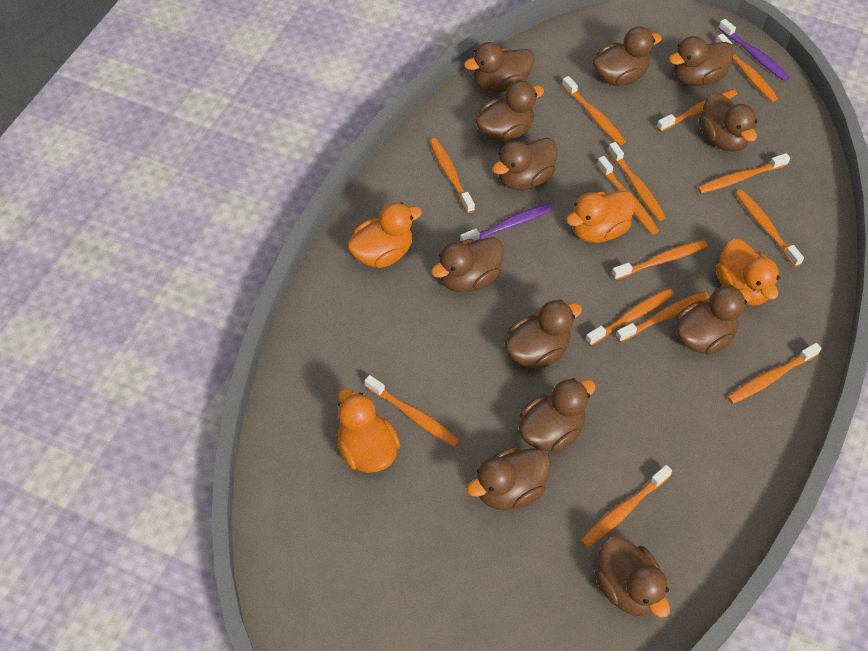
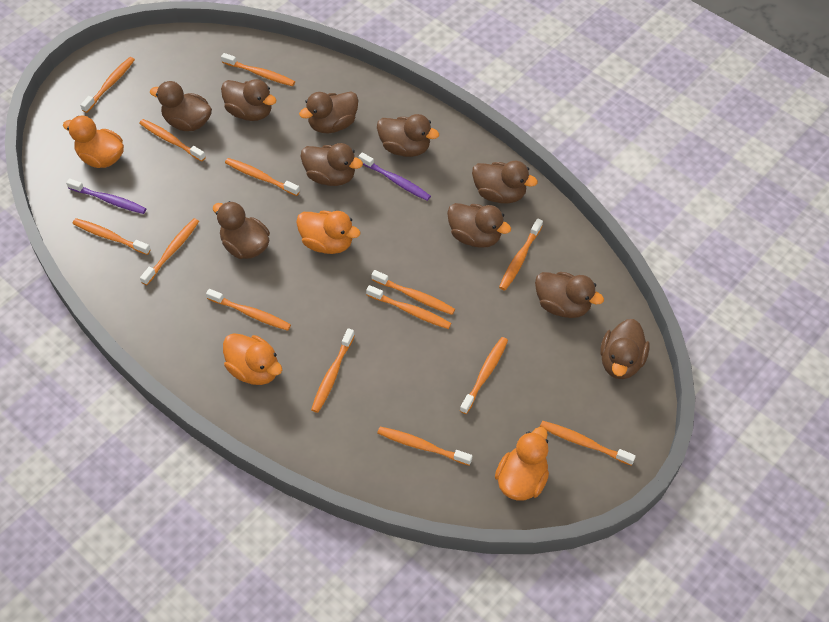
brown duck: 12 -> 10

